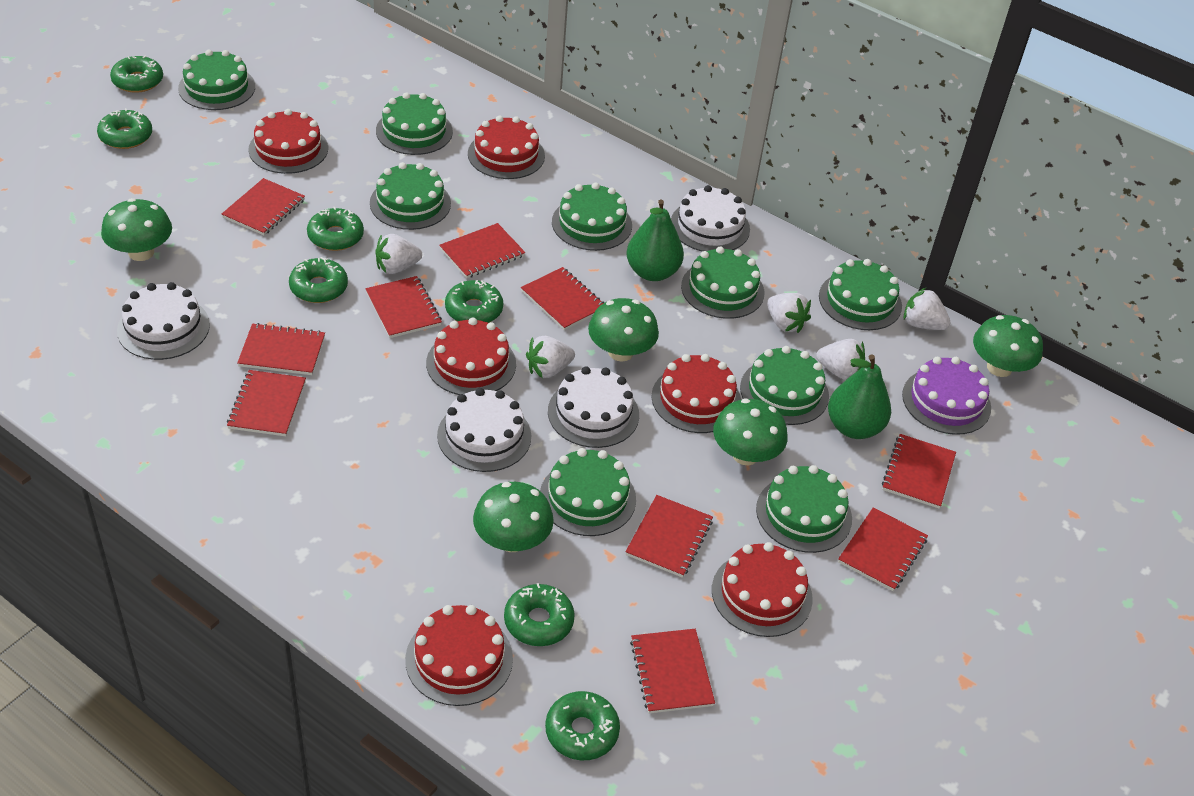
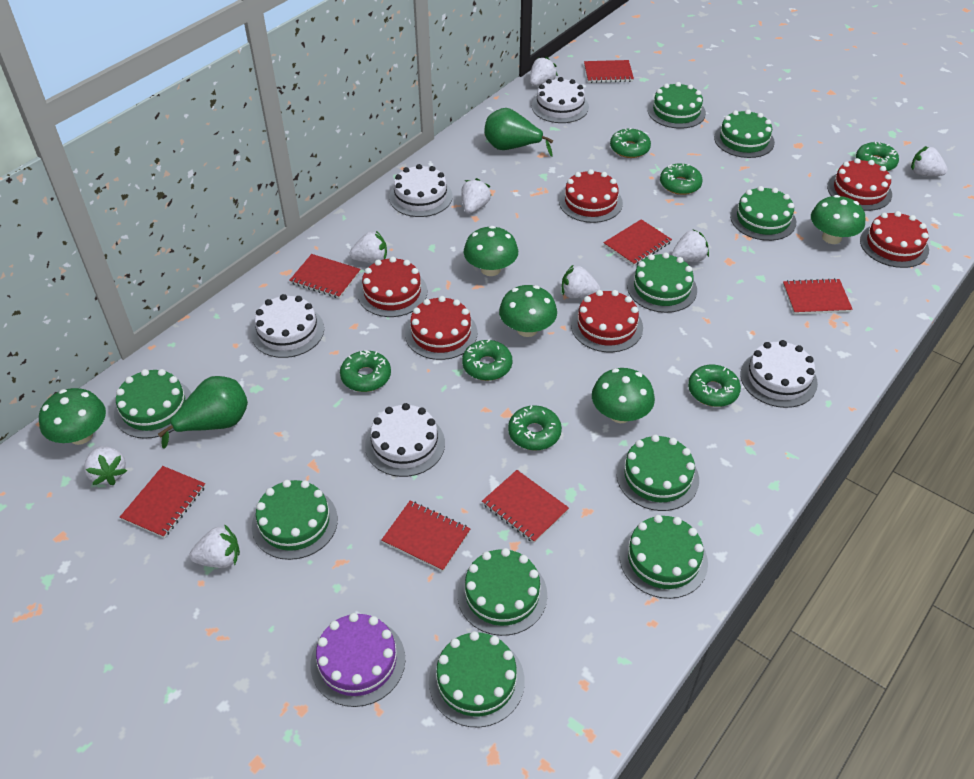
green cake: 9 -> 10
red notebook: 10 -> 7
white cake: 4 -> 5
white strawberry: 5 -> 8

